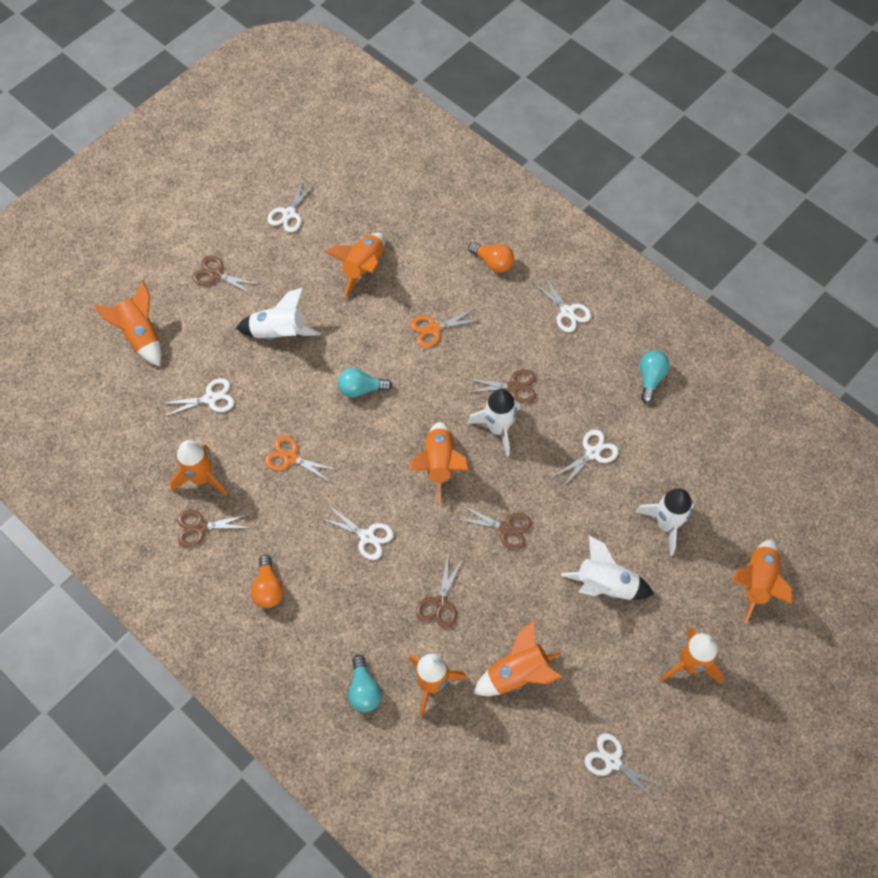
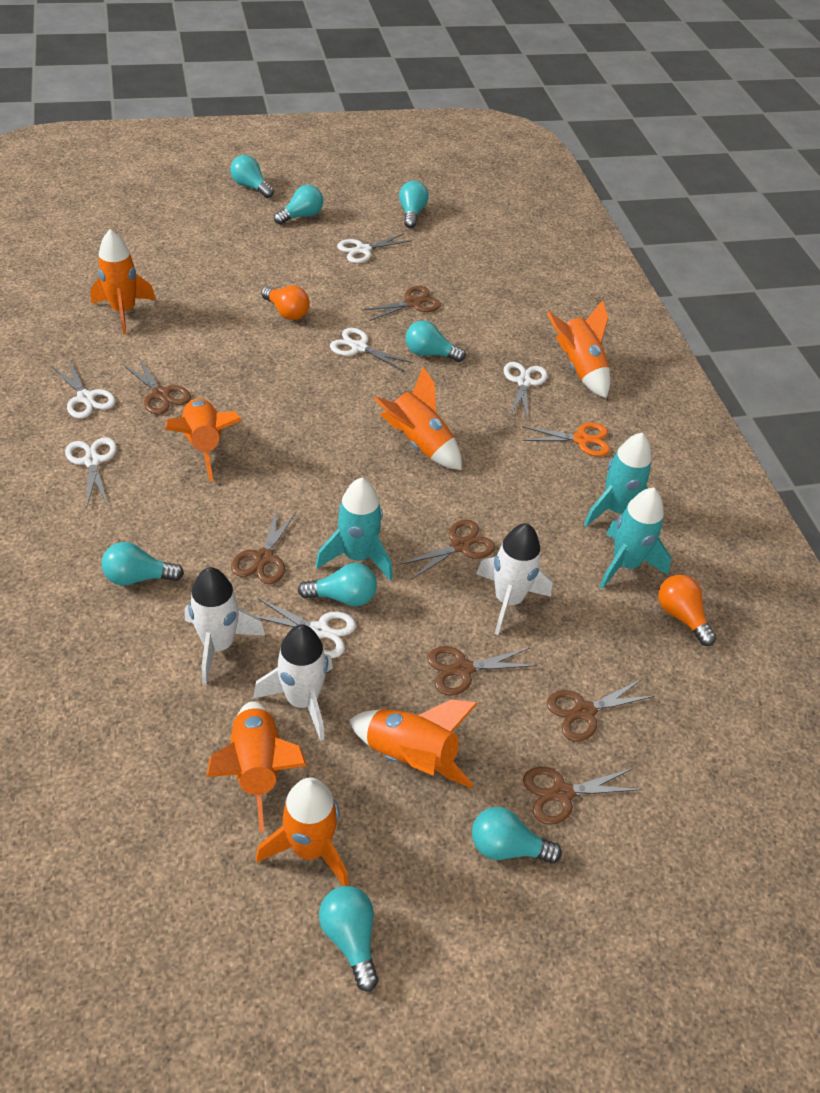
brown scissors: 5 -> 7
orange rocket: 8 -> 7
orange scissors: 2 -> 1
turquoise light bulb: 3 -> 8
turquoise rocket: 0 -> 3
white rocket: 4 -> 3

